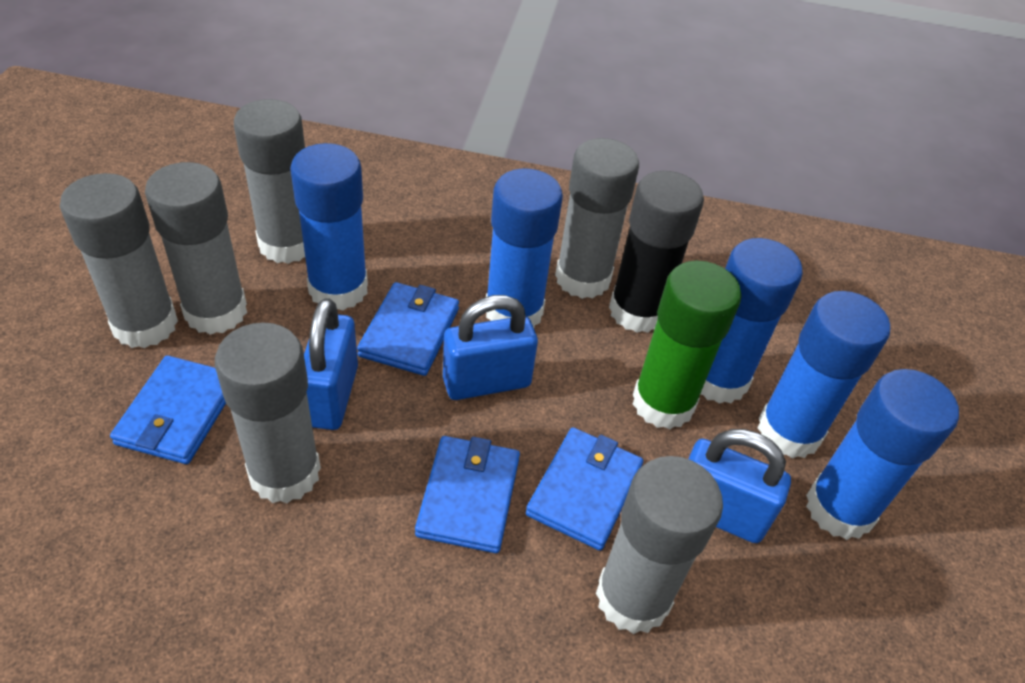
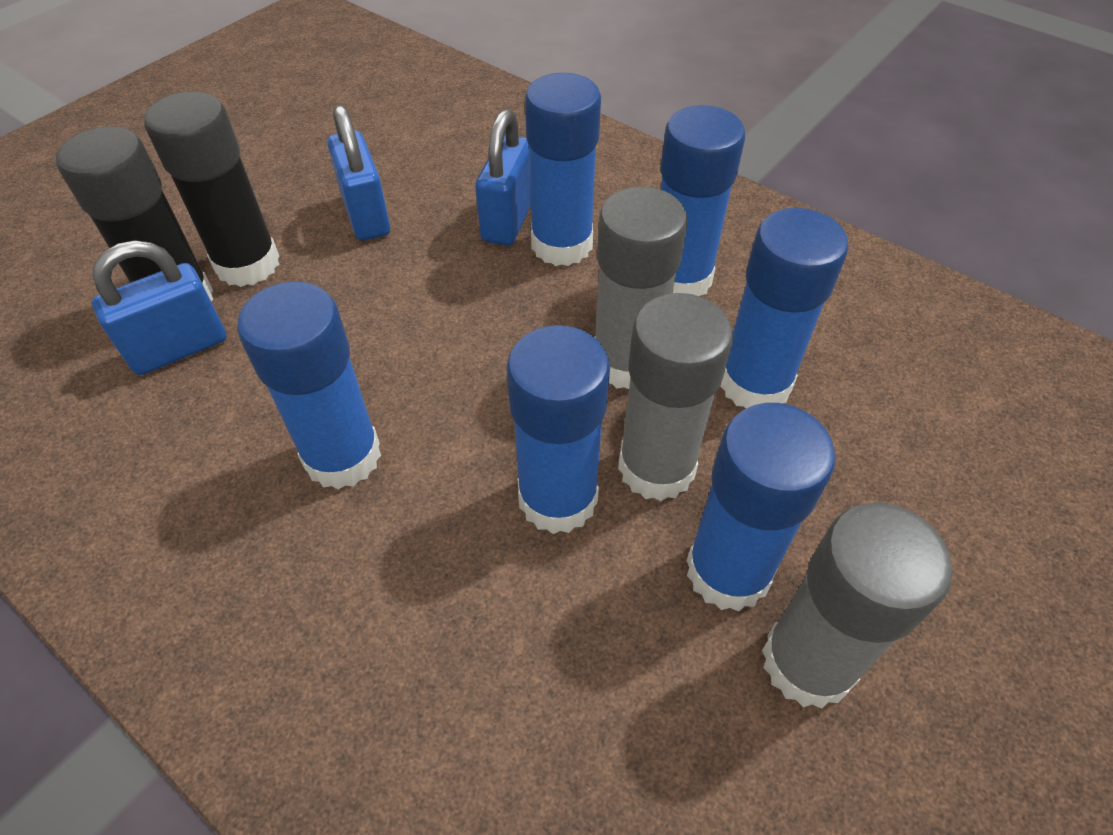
black glue stick: 1 -> 2
blue glue stick: 5 -> 6
blue wallet: 4 -> 0
green glue stick: 1 -> 0
grey glue stick: 6 -> 3

